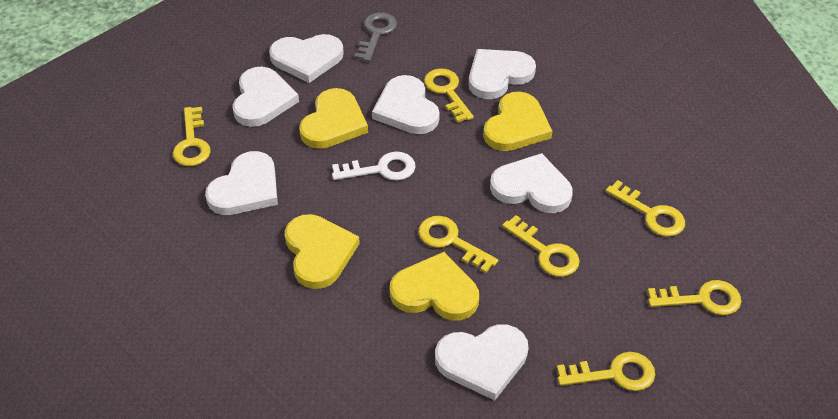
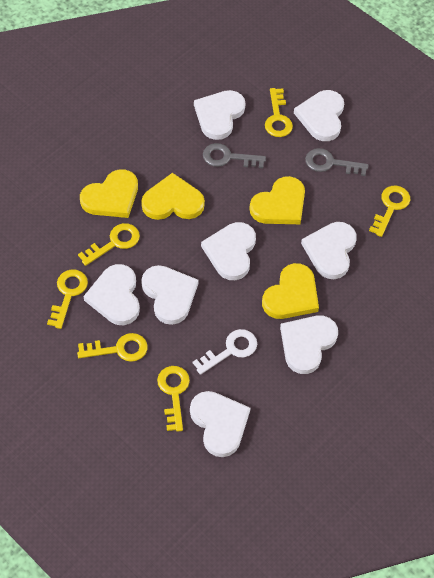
grey key: 1 -> 2
white heart: 7 -> 8
yellow key: 7 -> 6

